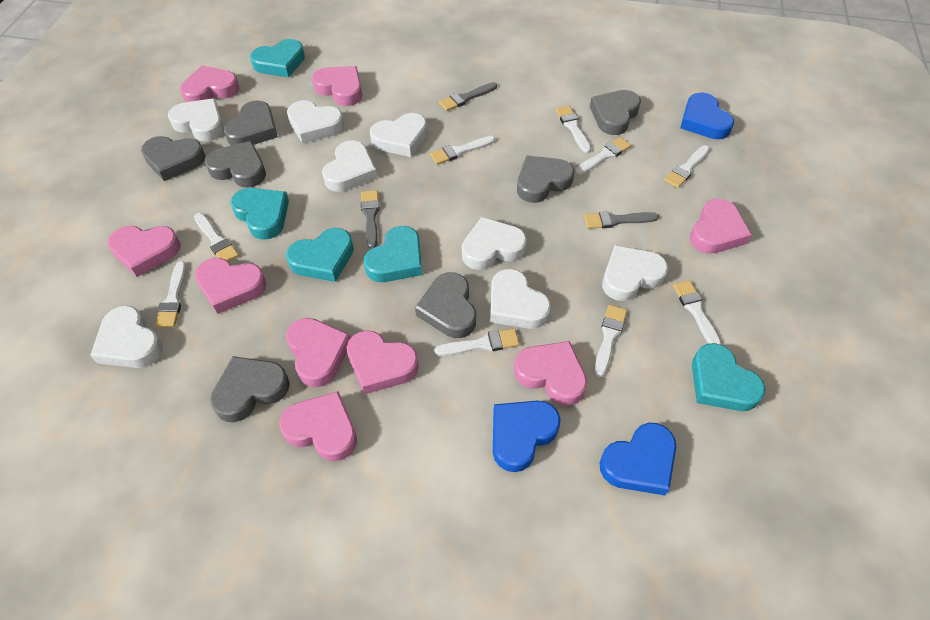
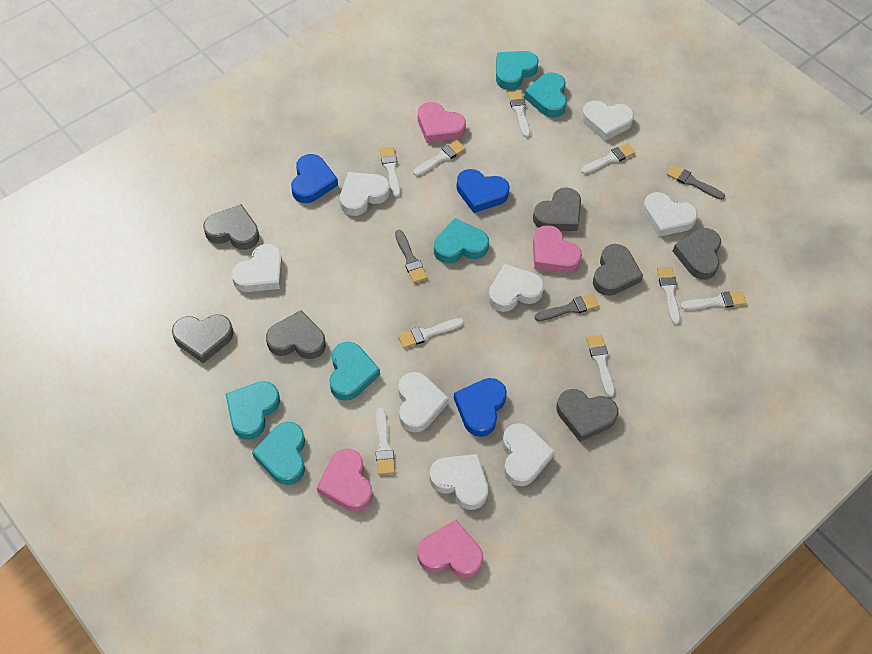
pink heart: 9 -> 4
turquoise heart: 5 -> 6

